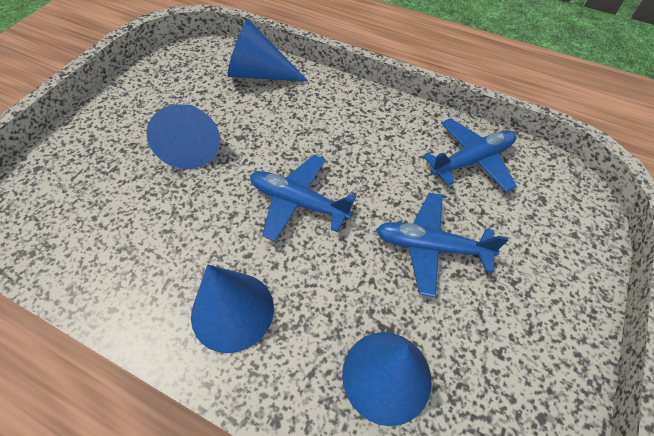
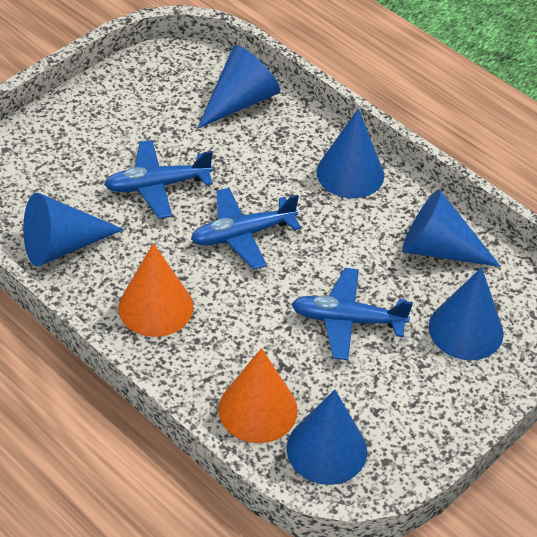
blue cone: 4 -> 6
orange cone: 0 -> 2

